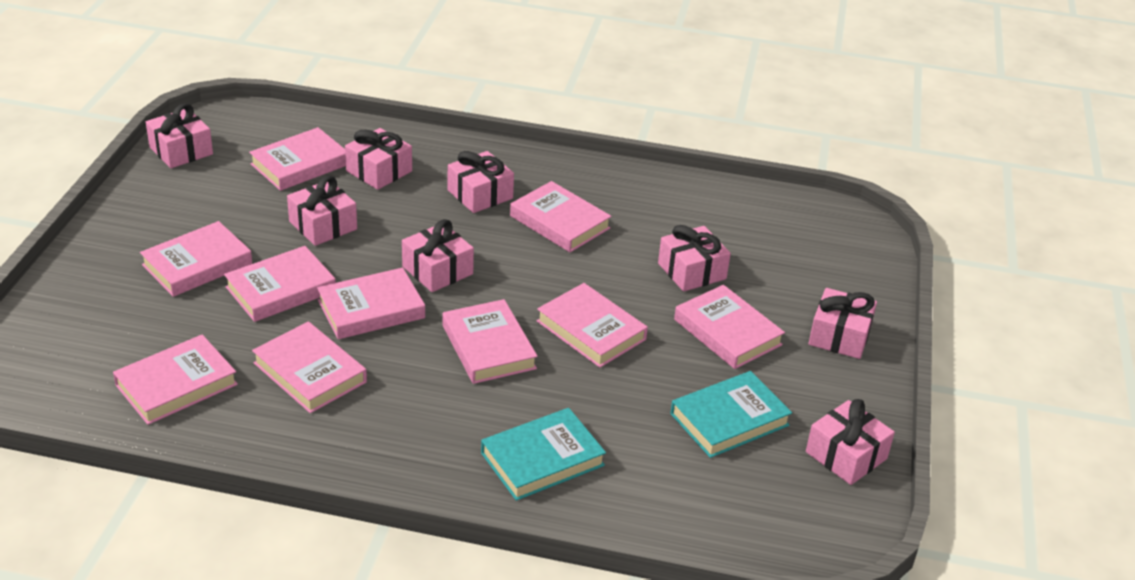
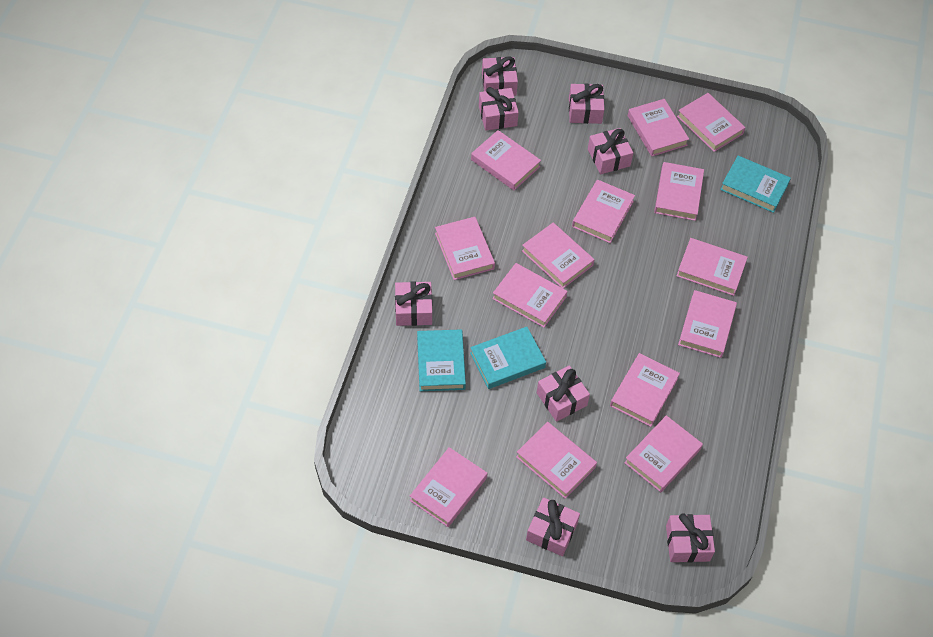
pink book: 10 -> 14
turquoise book: 2 -> 3

